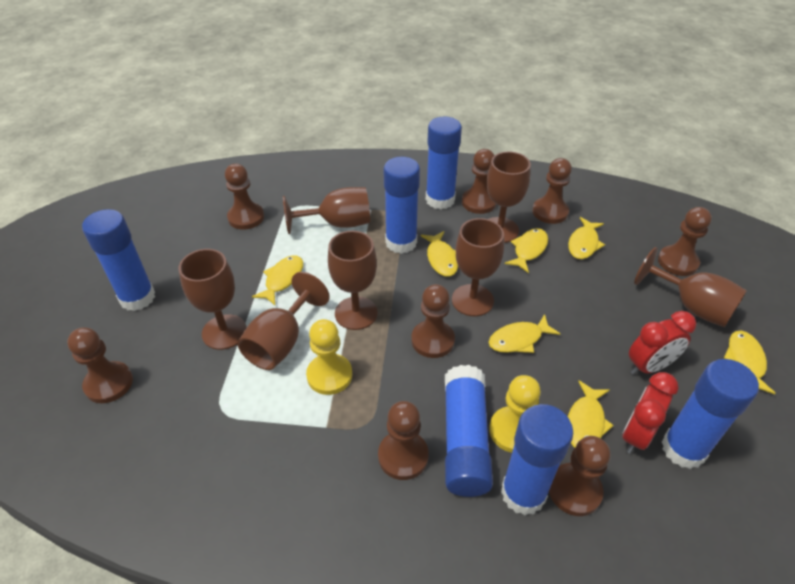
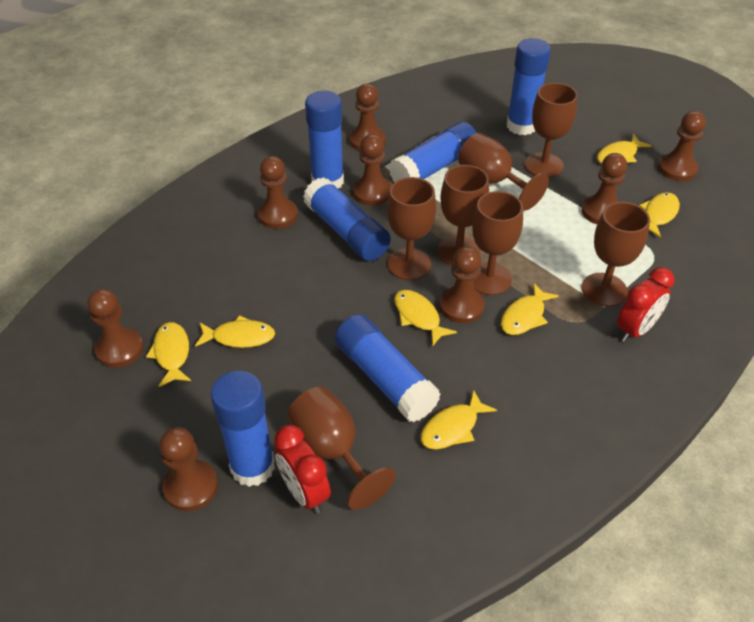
yellow pawn: 2 -> 0

